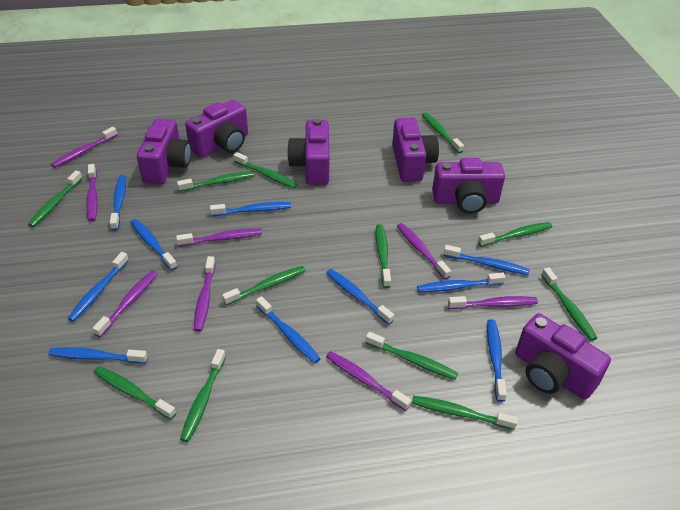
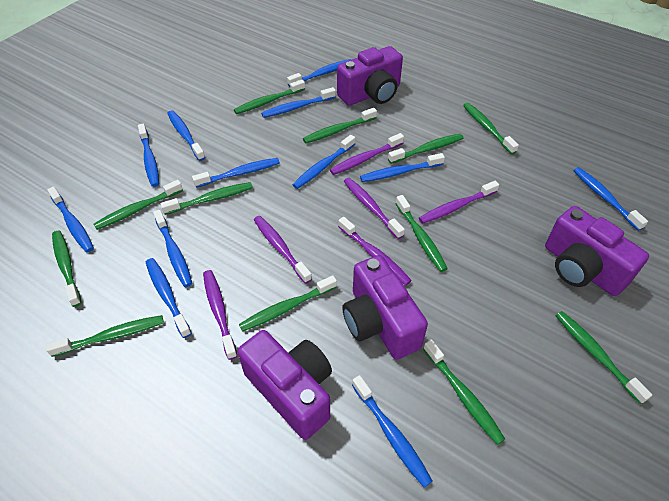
blue toothbrush: 10 -> 12
purple camera: 6 -> 4
purple toothbrush: 8 -> 6

